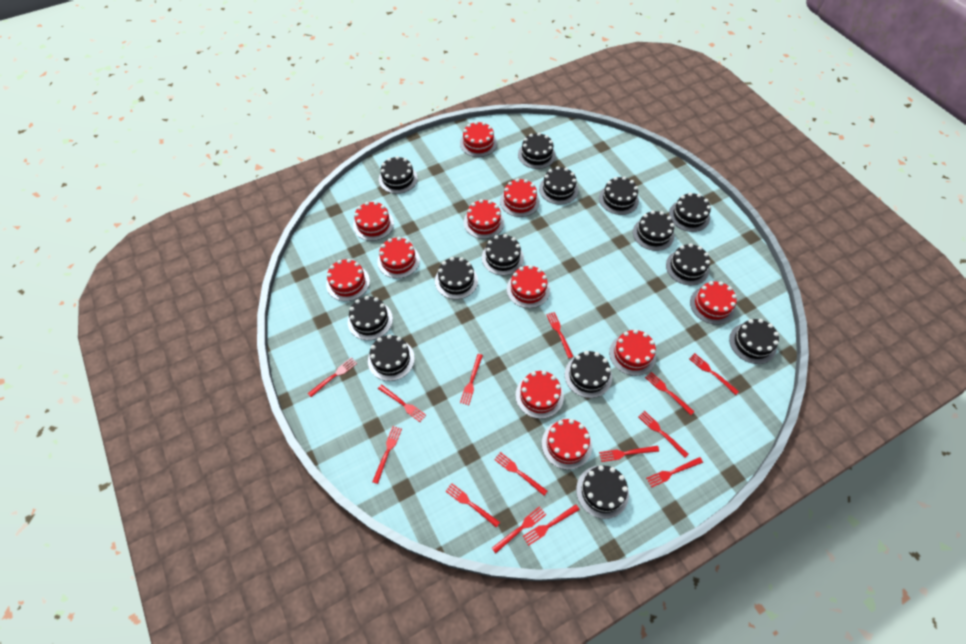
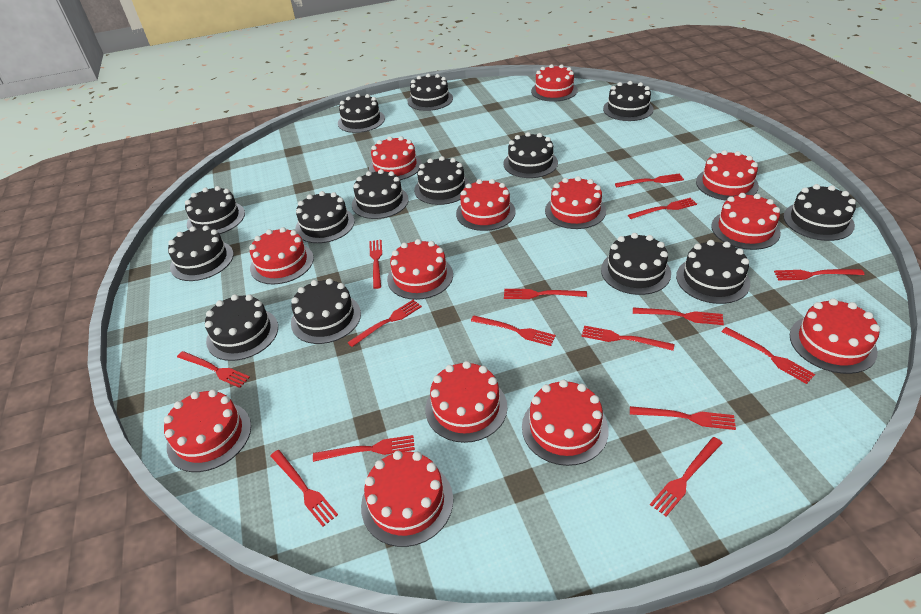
red cake: 11 -> 13
red fork: 14 -> 15

